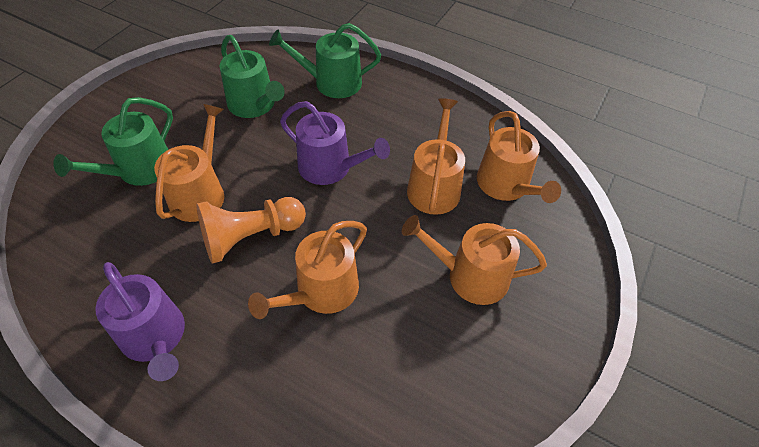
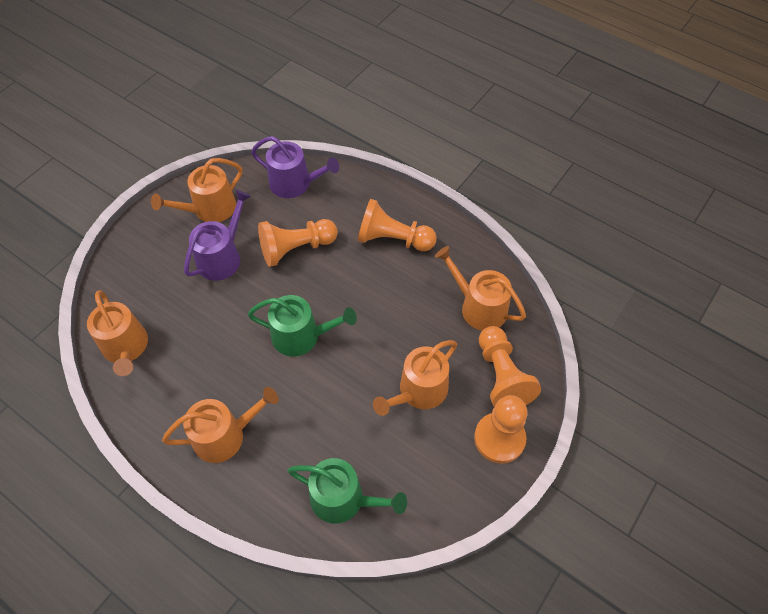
green watering can: 3 -> 2
orange pawn: 1 -> 4

